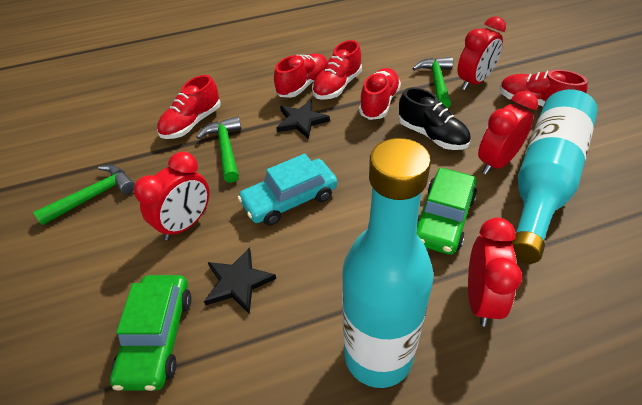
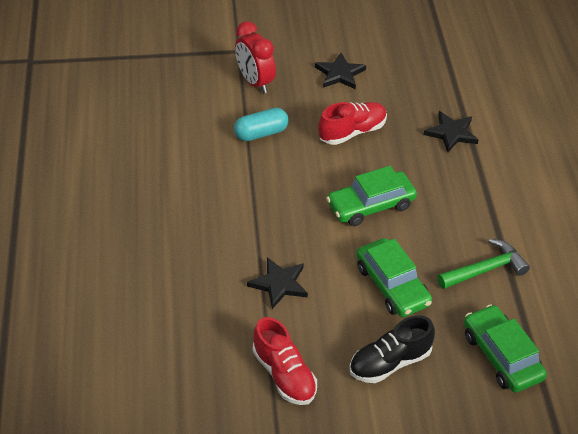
black star: 2 -> 3
green car: 2 -> 3
green hammer: 3 -> 1
red clock: 4 -> 1
red shoe: 5 -> 2
turquoise bottle: 2 -> 0
turquoise capsule: 0 -> 1
turquoise car: 1 -> 0

